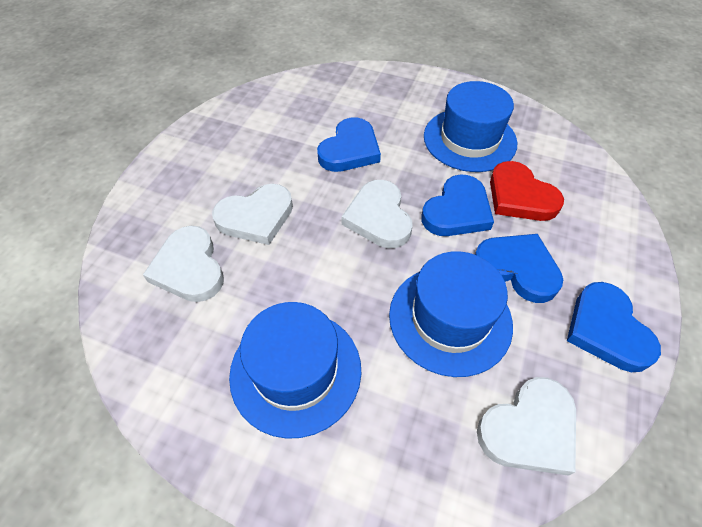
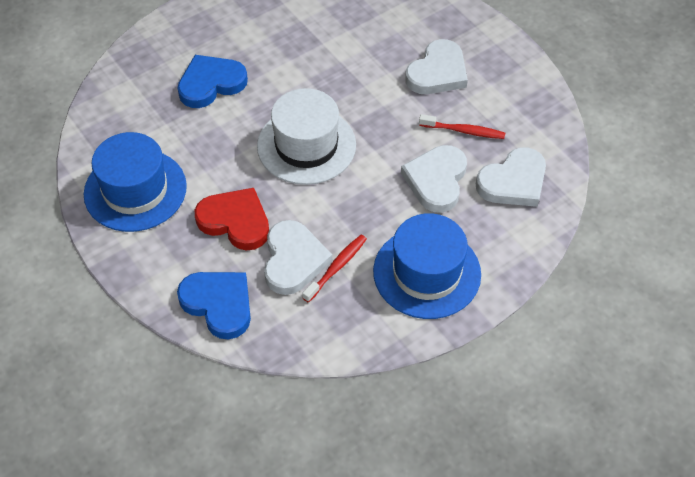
blue hat: 3 -> 2
blue heart: 4 -> 2
red toothbrush: 0 -> 2
white hat: 0 -> 1

